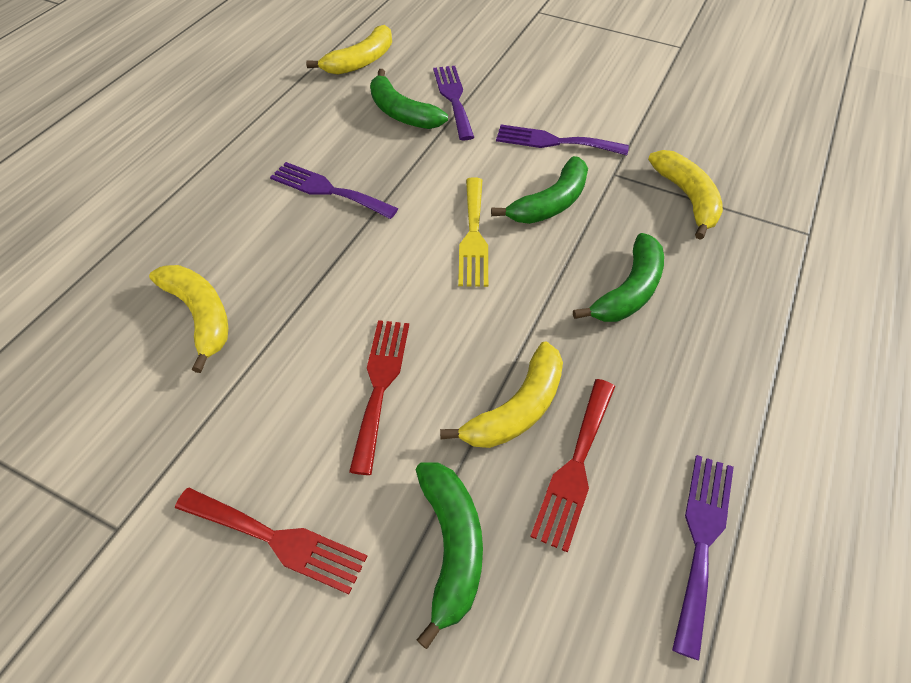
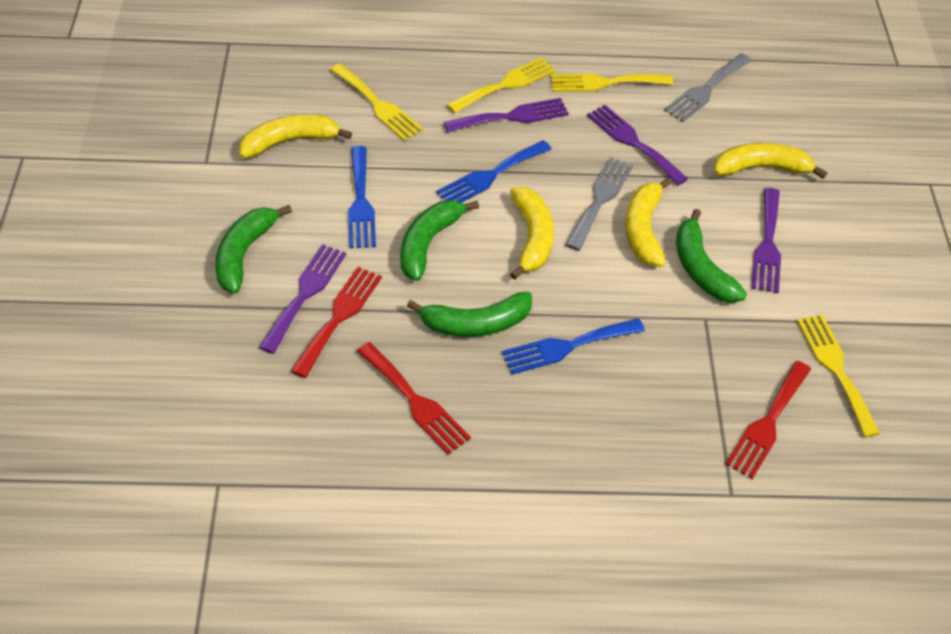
blue fork: 0 -> 3
grey fork: 0 -> 2
yellow fork: 1 -> 4

